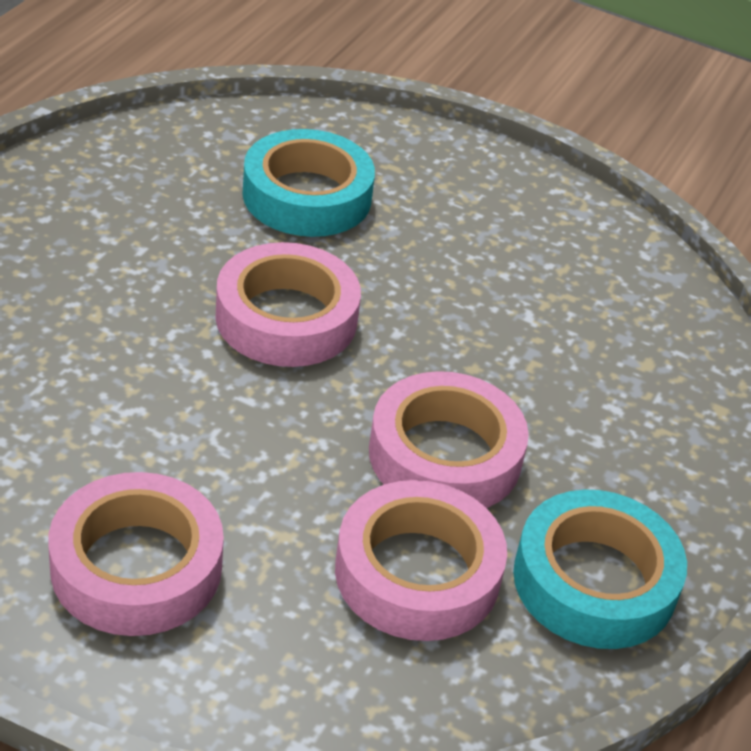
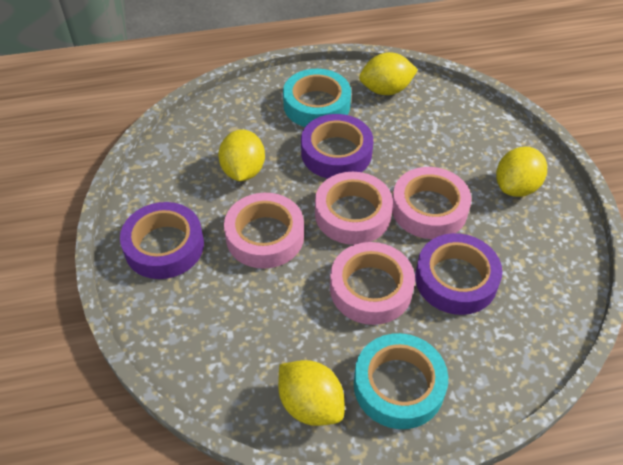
purple tape: 0 -> 3
yellow lemon: 0 -> 4

